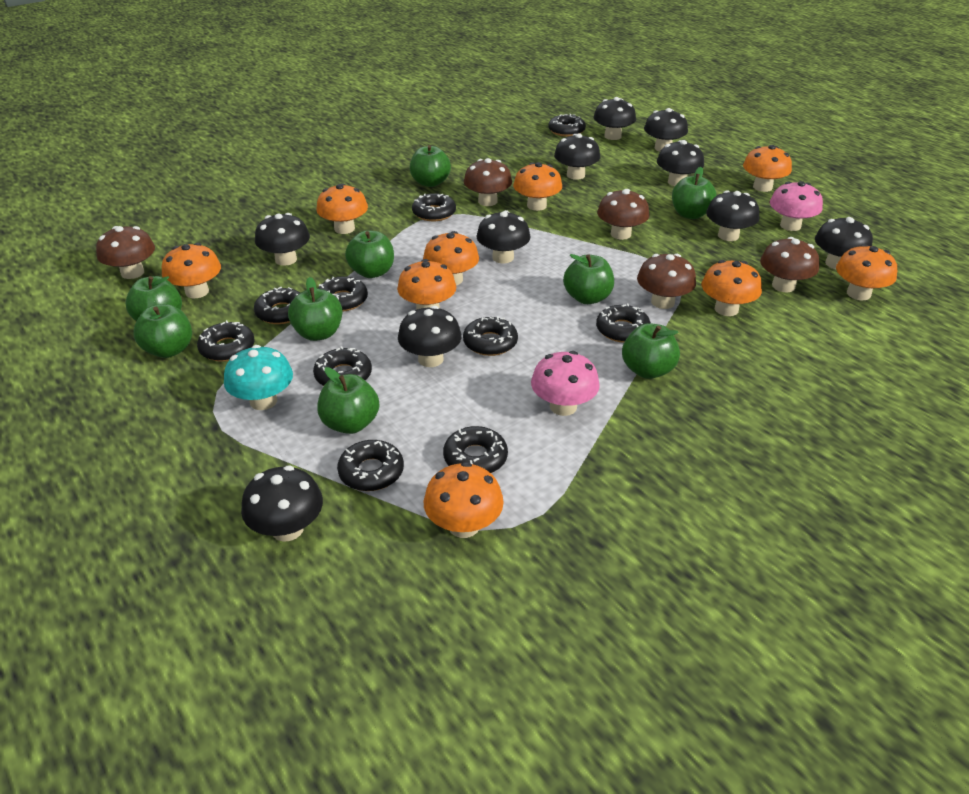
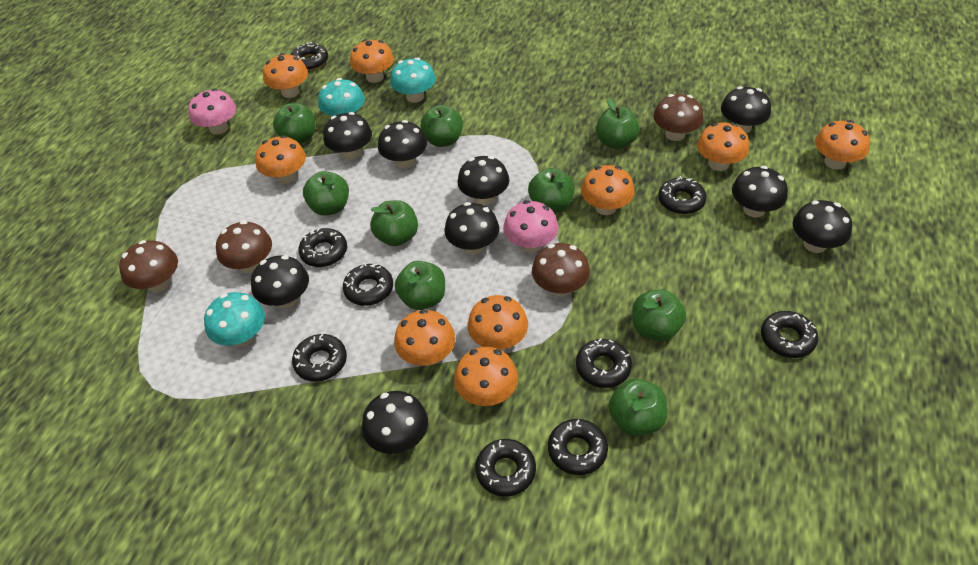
black donut: 10 -> 9
black mushroom: 10 -> 9
brown mushroom: 5 -> 4
turquoise mushroom: 1 -> 3

